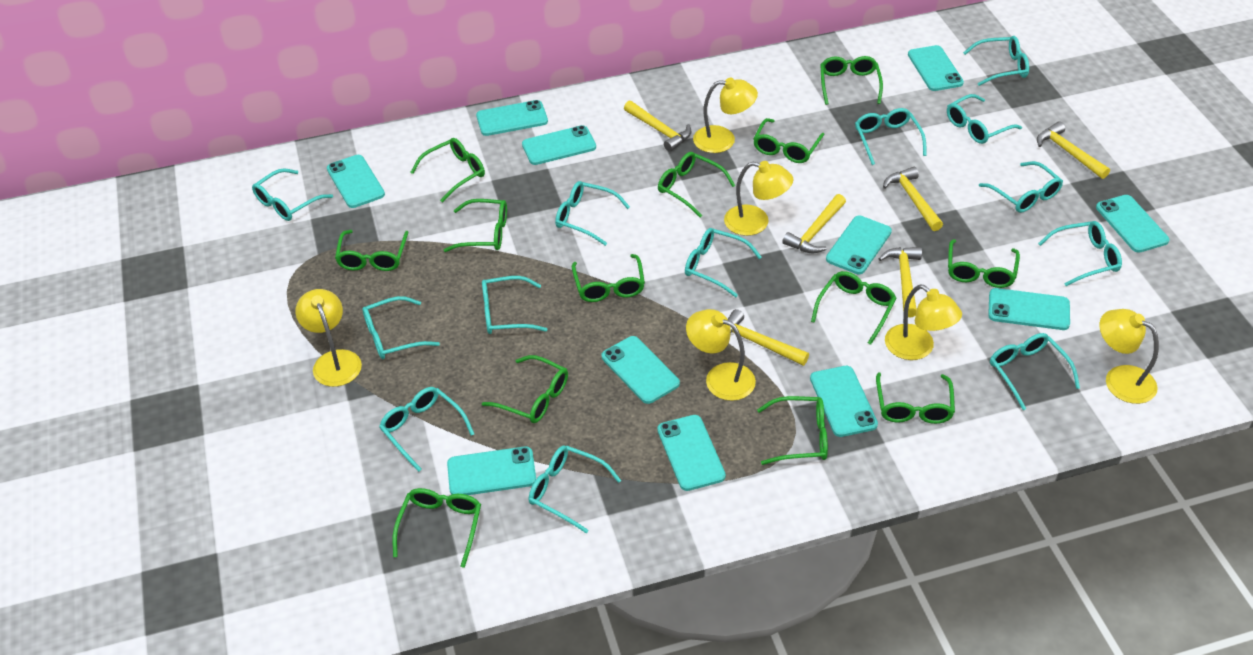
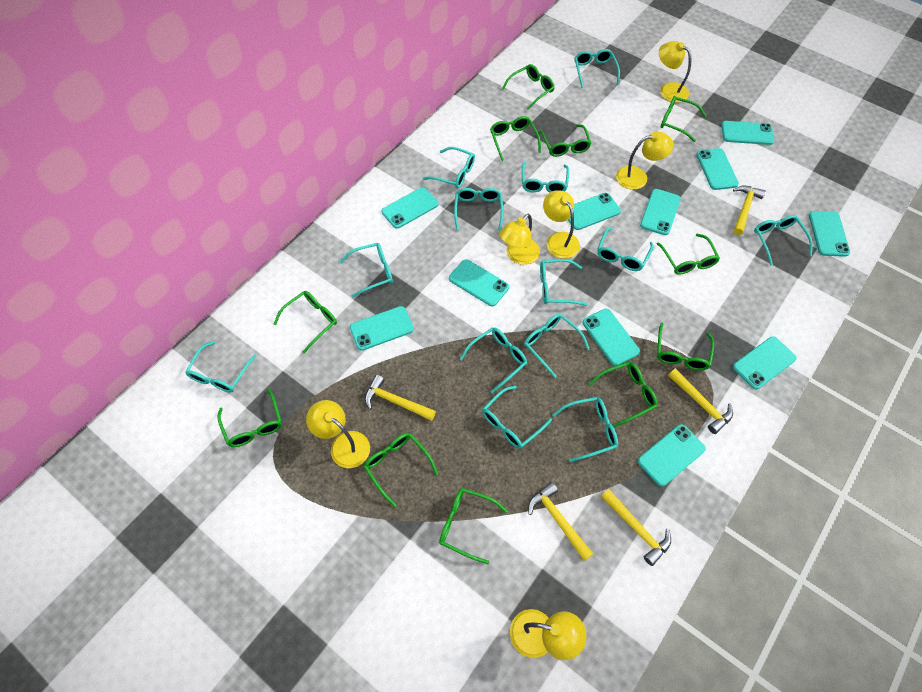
green glasses: 13 -> 11
yellow hammer: 6 -> 5

